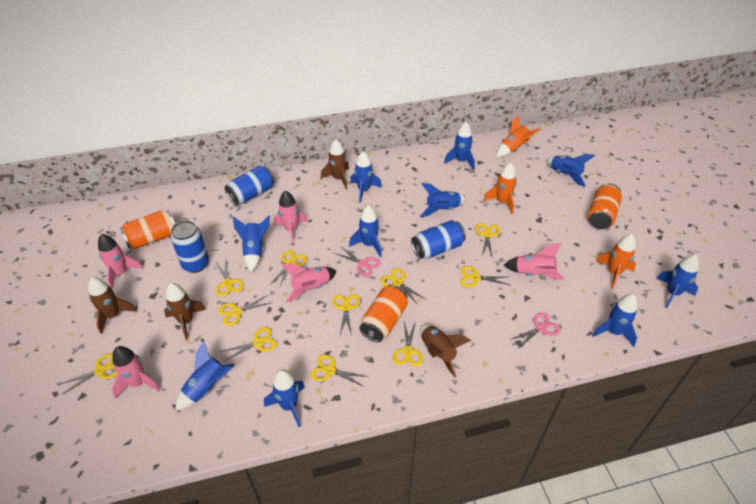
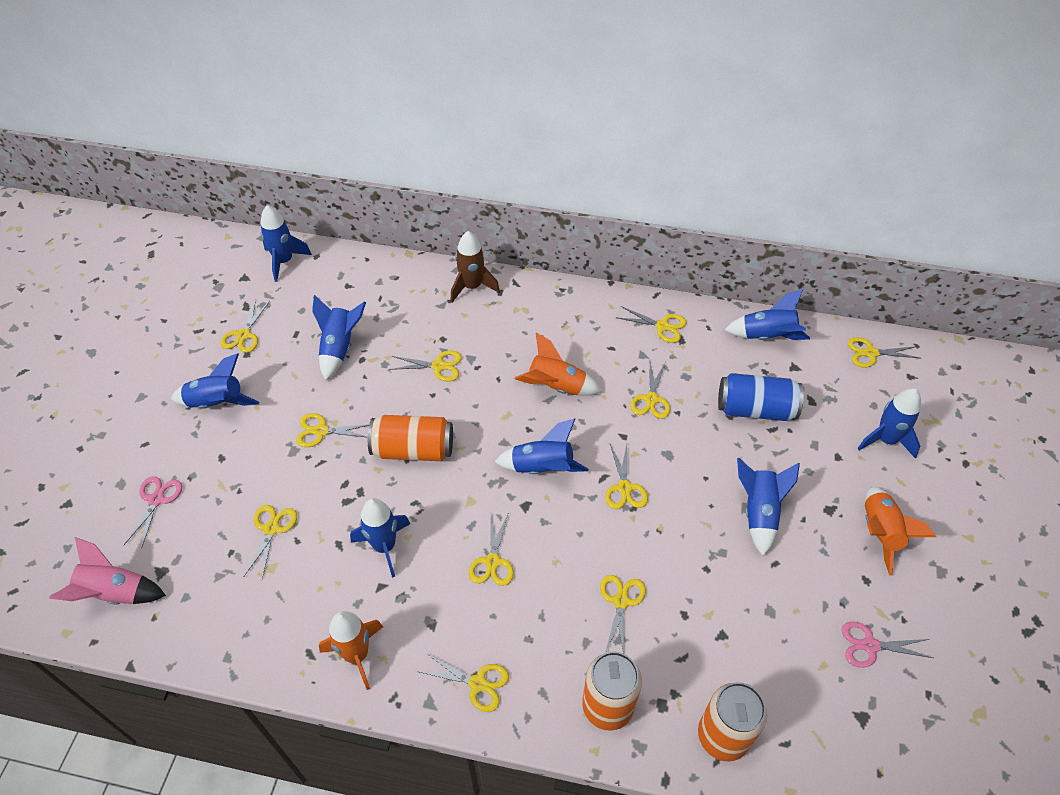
blue can: 3 -> 1
blue rocket: 10 -> 8
brown rocket: 4 -> 1
pink rocket: 5 -> 1

